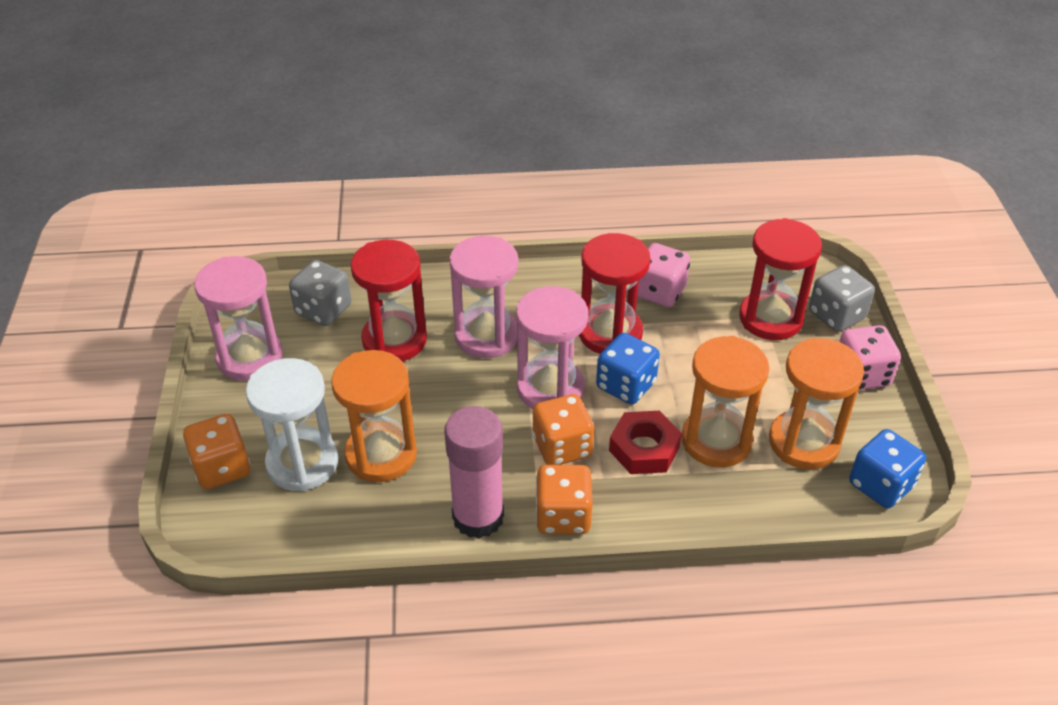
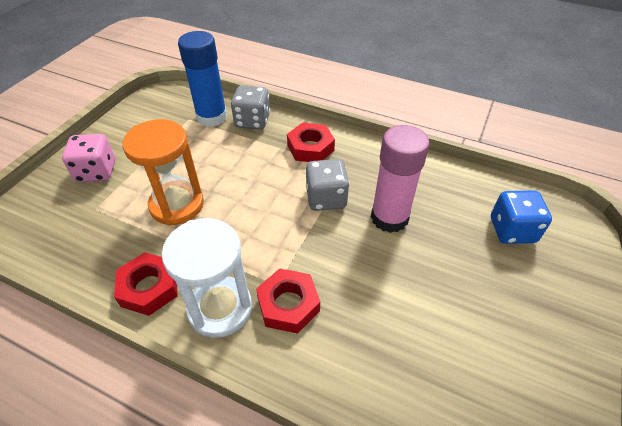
blue dice: 2 -> 1
blue glue stick: 0 -> 1
orange dice: 3 -> 0
orange hourglass: 3 -> 1
pink dice: 2 -> 1
pink hourglass: 3 -> 0
red hourglass: 3 -> 0
red nut: 1 -> 3

